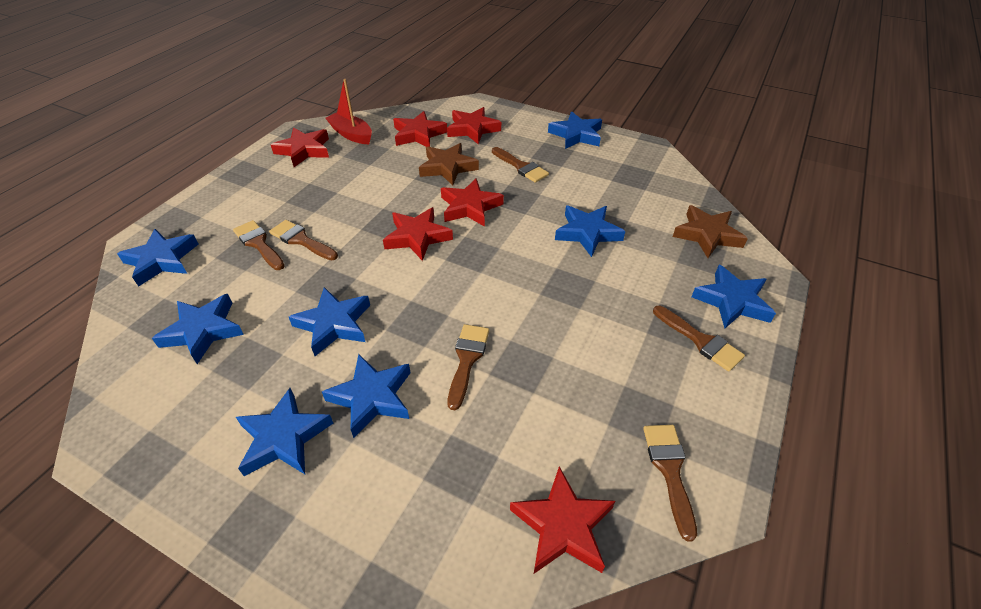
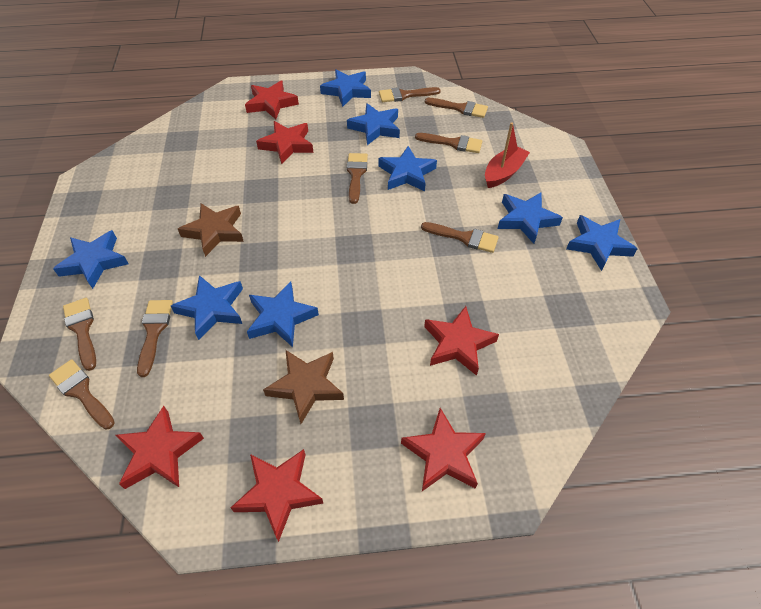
brown brush: 6 -> 8

